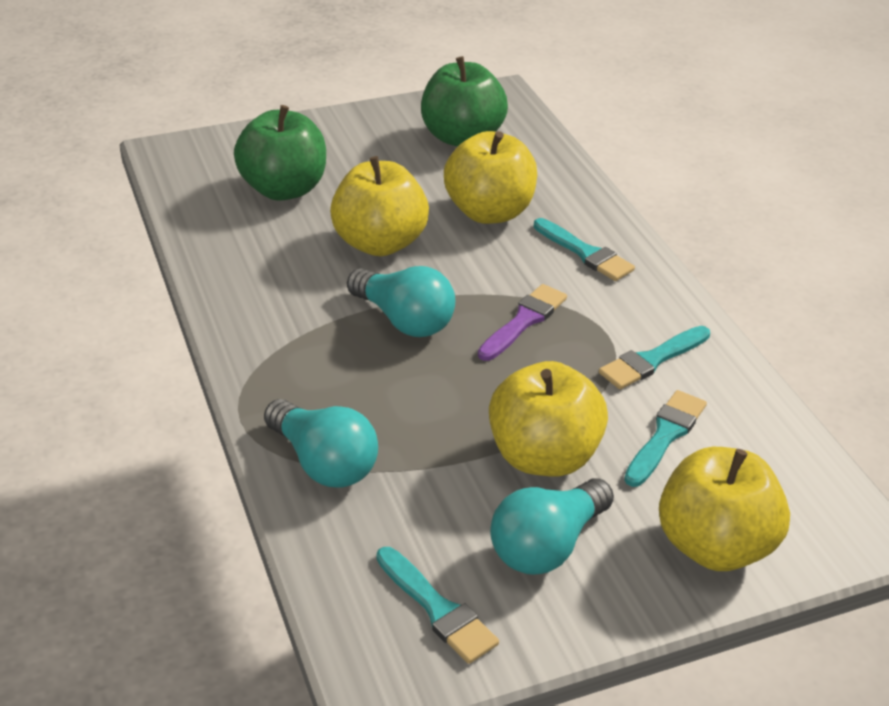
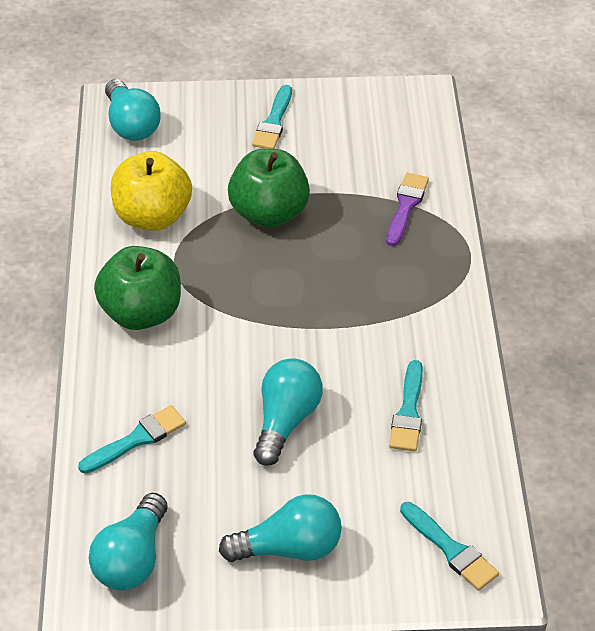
turquoise light bulb: 3 -> 4
yellow apple: 4 -> 1

